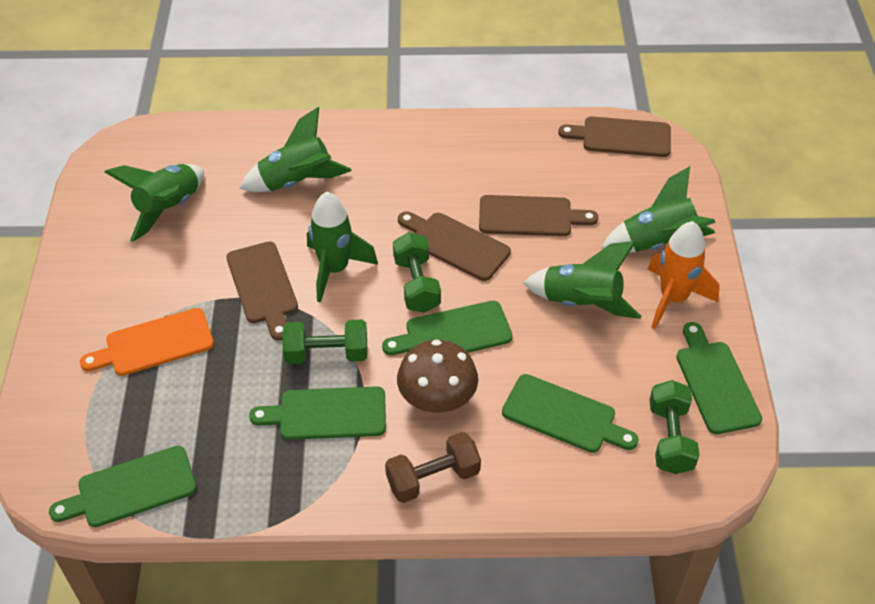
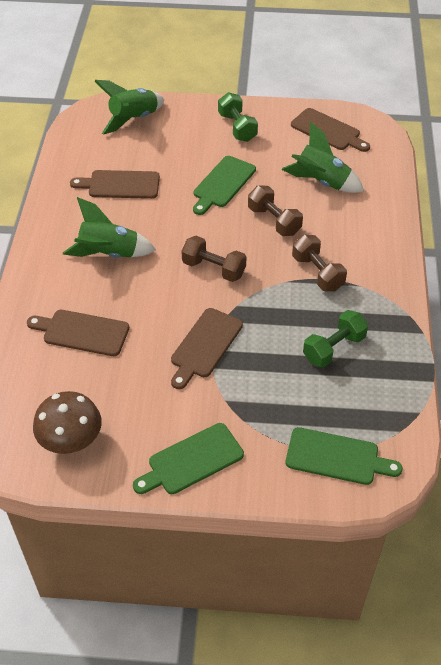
brown dumbbell: 1 -> 3
green cutting board: 5 -> 3
green dumbbell: 3 -> 2
green rocket: 5 -> 3
orange cutting board: 1 -> 0
orange rocket: 1 -> 0

